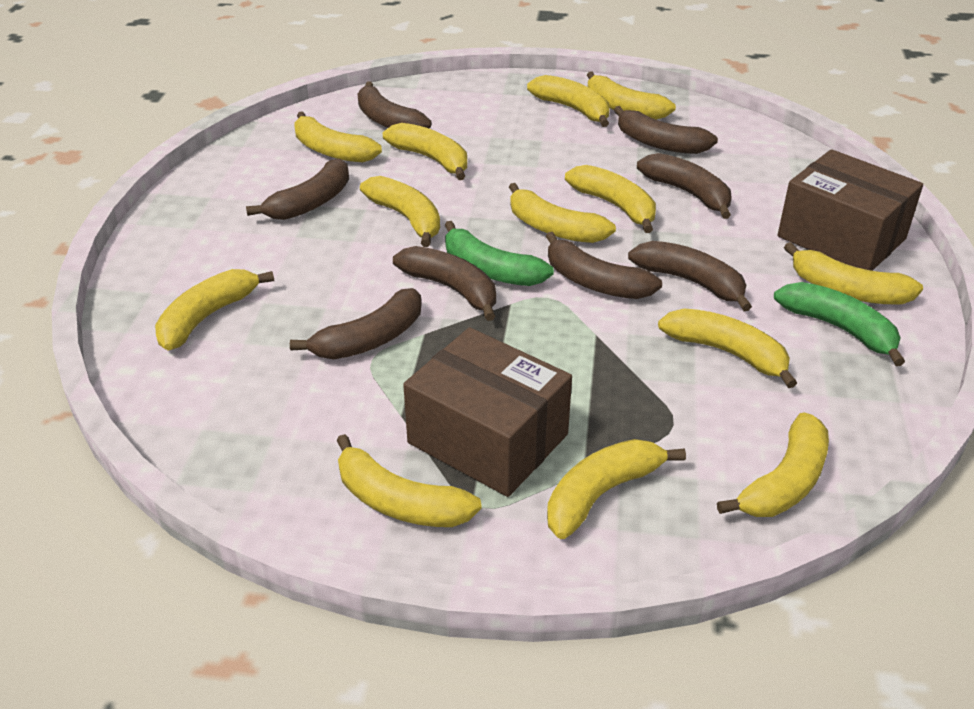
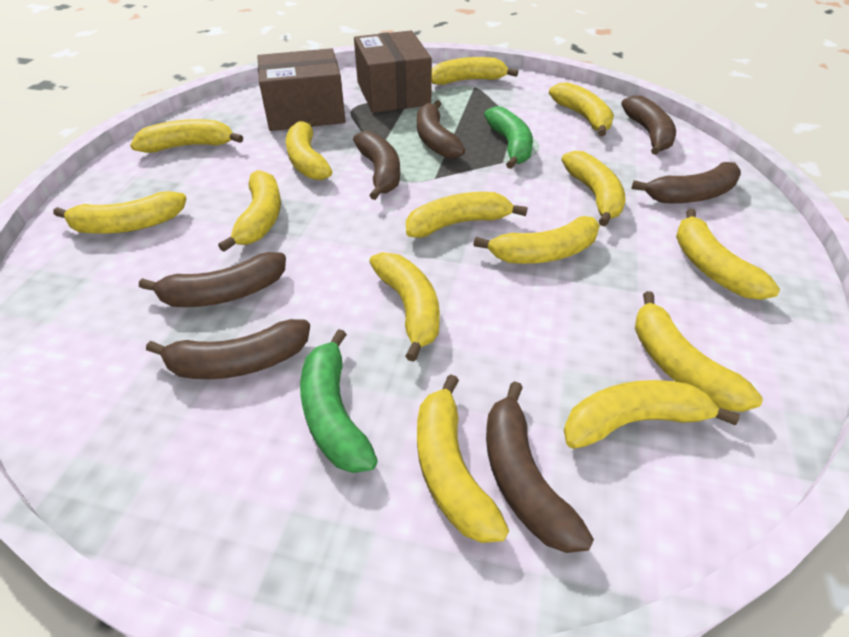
brown banana: 8 -> 7
yellow banana: 13 -> 14

